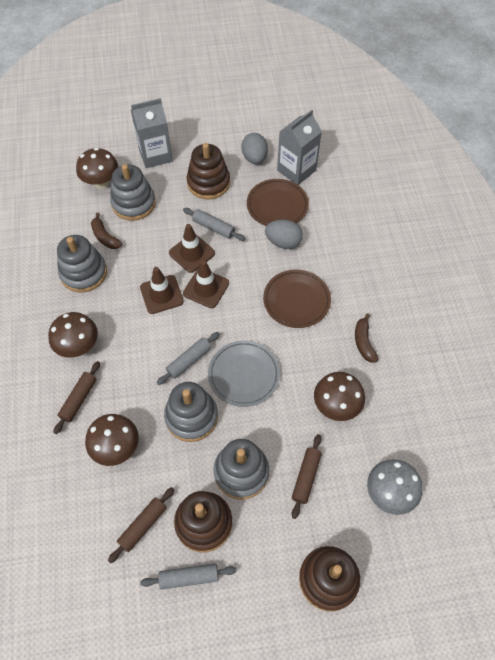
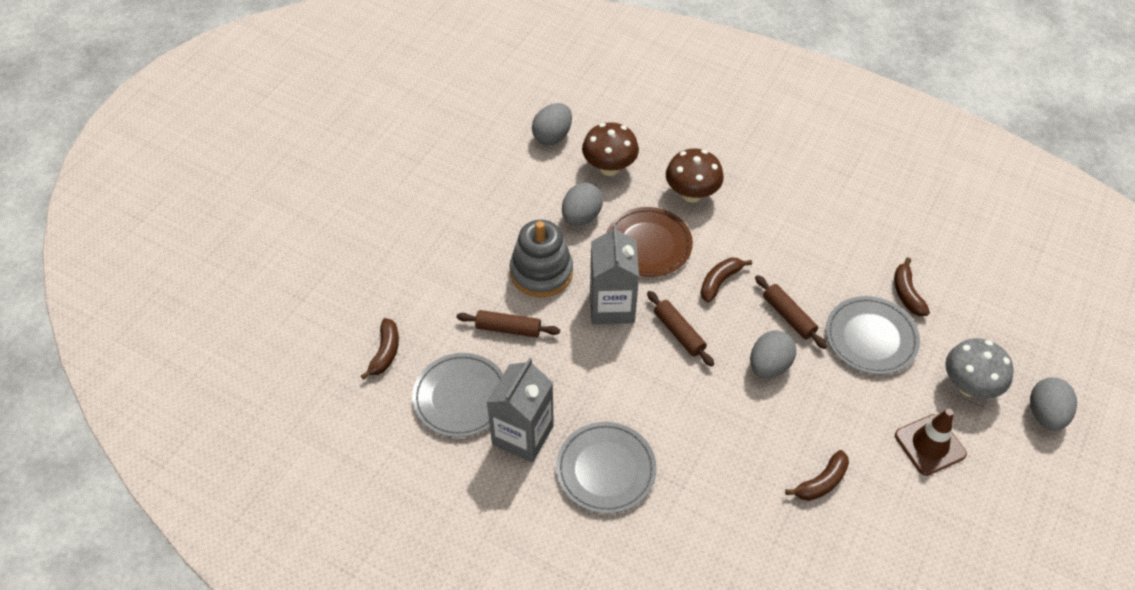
brown banana: 2 -> 4
brown mushroom: 4 -> 2
brown plate: 2 -> 1
brown stacking toy: 3 -> 0
brown traffic cone: 3 -> 1
grey egg: 2 -> 4
grey plate: 1 -> 3
grey rolling pin: 3 -> 0
grey stacking toy: 4 -> 1

